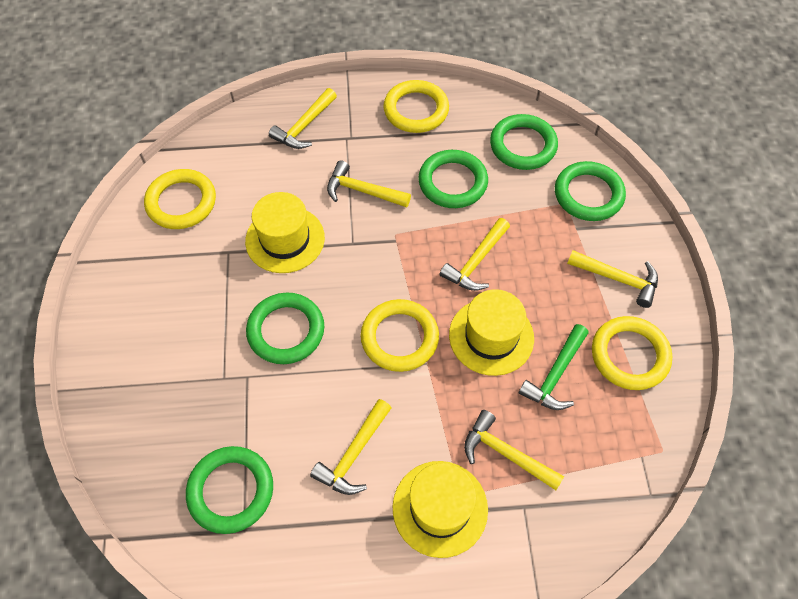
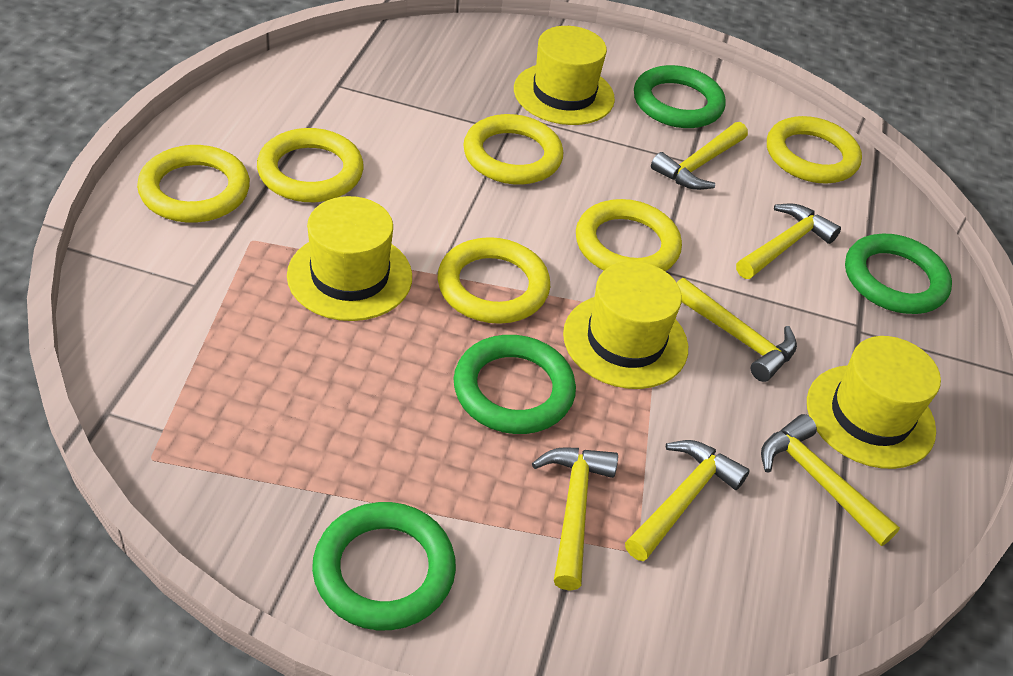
green hammer: 1 -> 0
green ring: 5 -> 4
yellow hat: 3 -> 4
yellow ring: 4 -> 6

